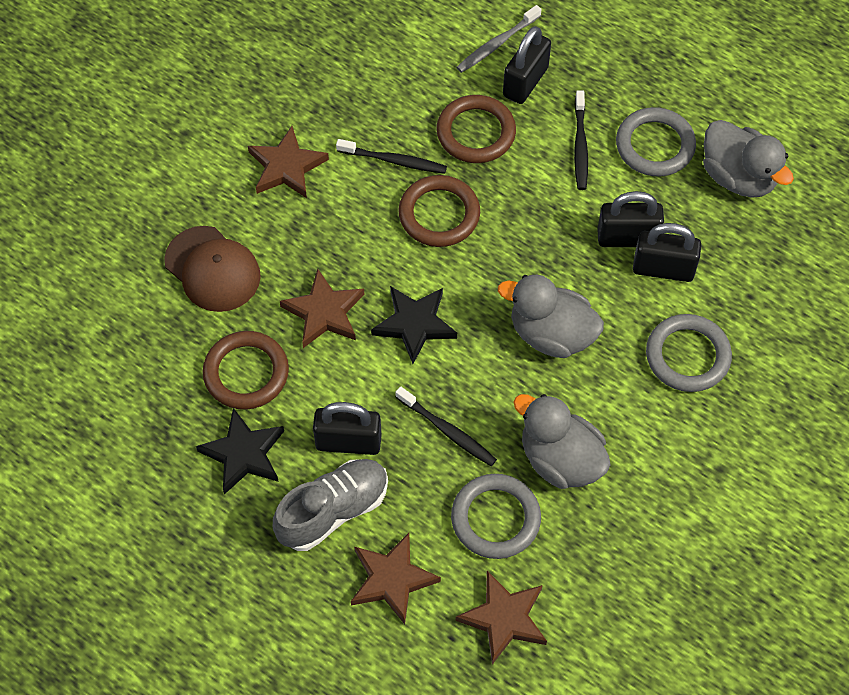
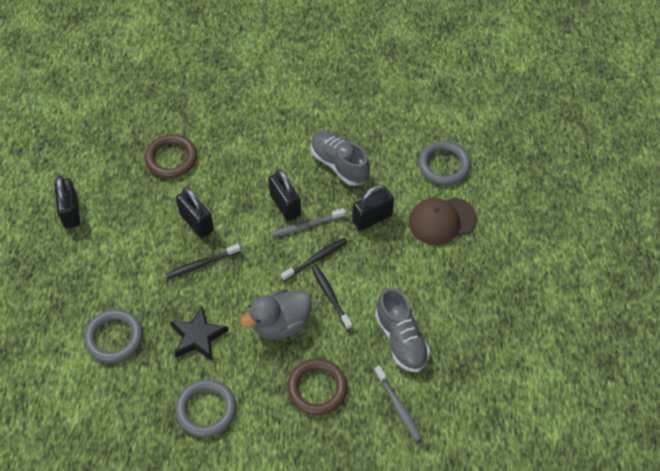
black star: 2 -> 1
brown ring: 3 -> 2
brown star: 4 -> 0
grey duck: 3 -> 1
grey shoe: 1 -> 2
grey toothbrush: 1 -> 2

